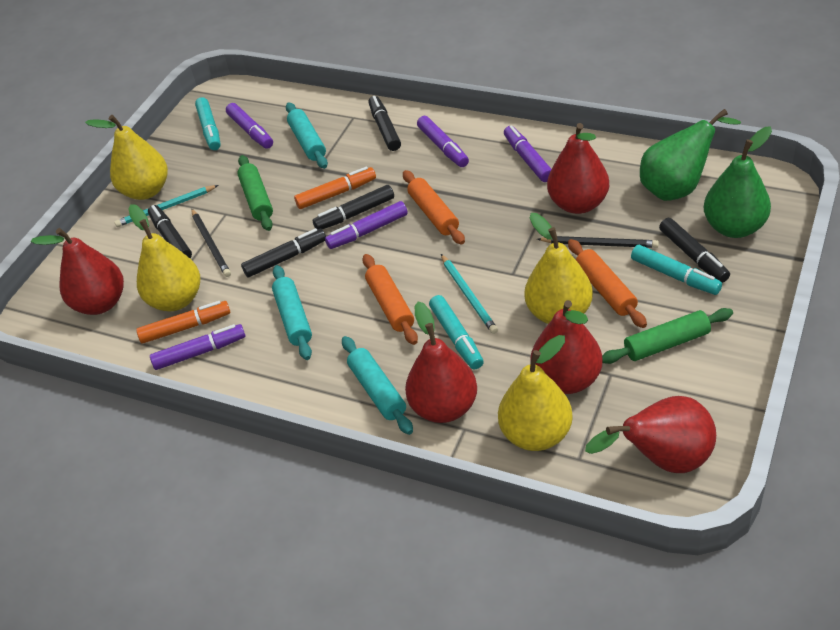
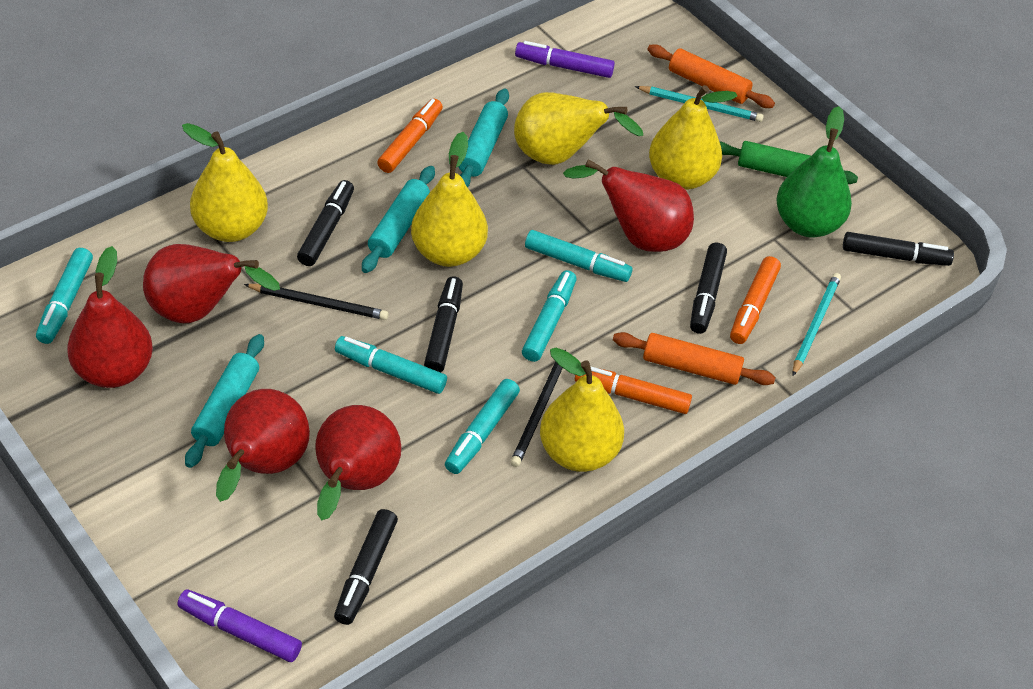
green pear: 2 -> 1
green rolling pin: 2 -> 1
orange marker: 2 -> 3
orange rolling pin: 3 -> 2
purple marker: 5 -> 2
turquoise marker: 3 -> 5
yellow pear: 4 -> 5

